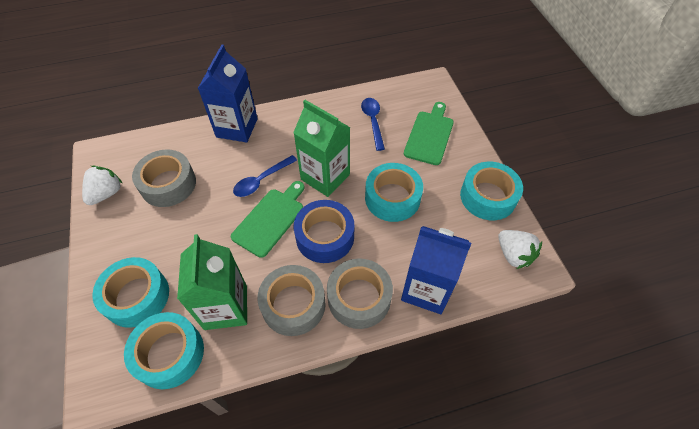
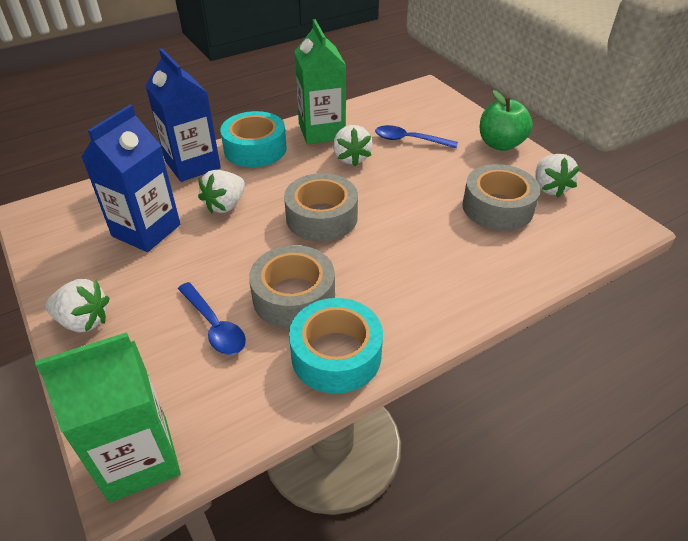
blue tape: 1 -> 0
green apple: 0 -> 1
green cutting board: 2 -> 0
turquoise tape: 4 -> 2
white strawberry: 2 -> 4

